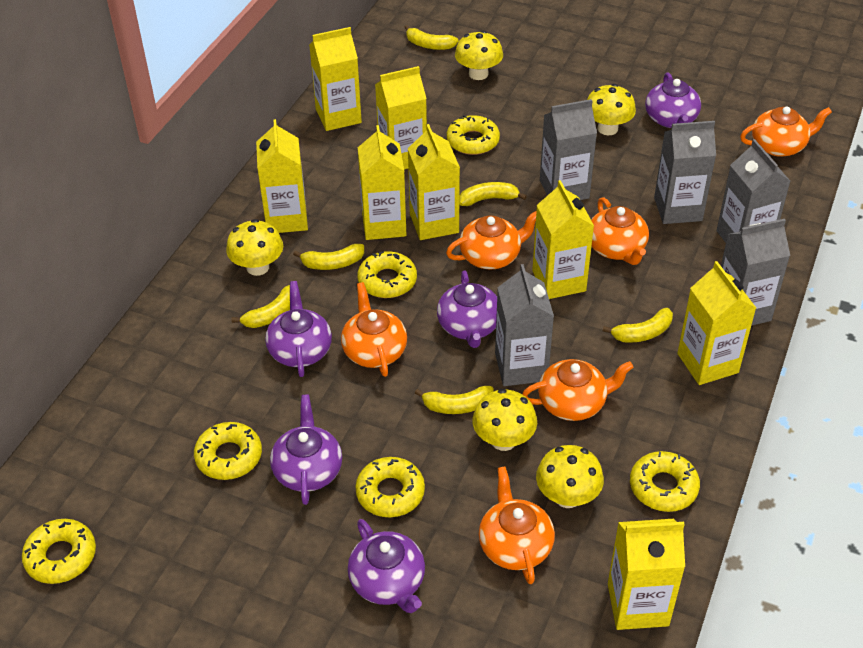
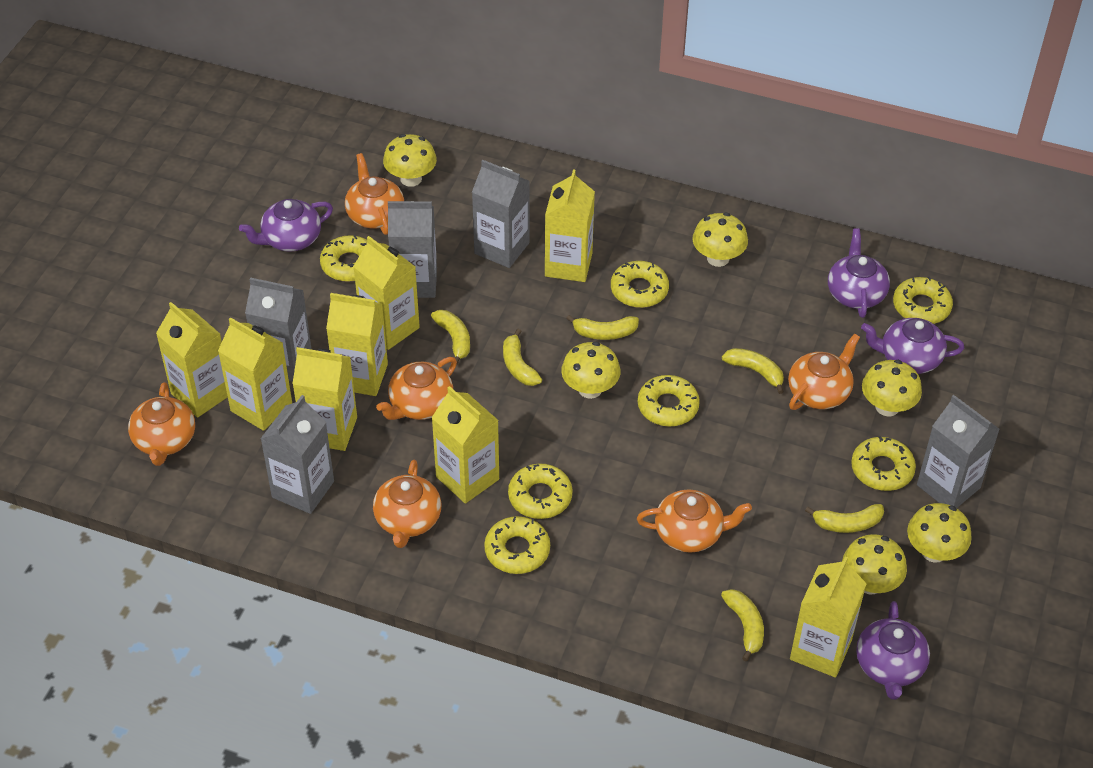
purple teapot: 5 -> 4
yellow donut: 6 -> 7
yellow mushroom: 5 -> 6

